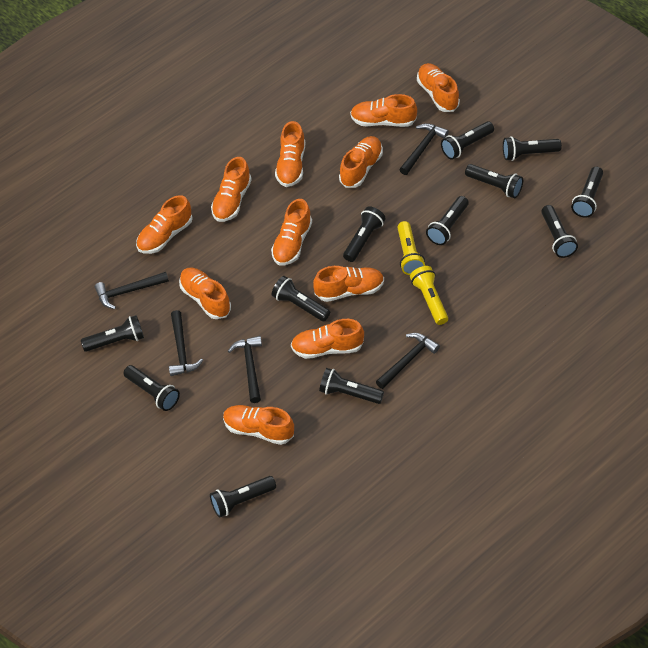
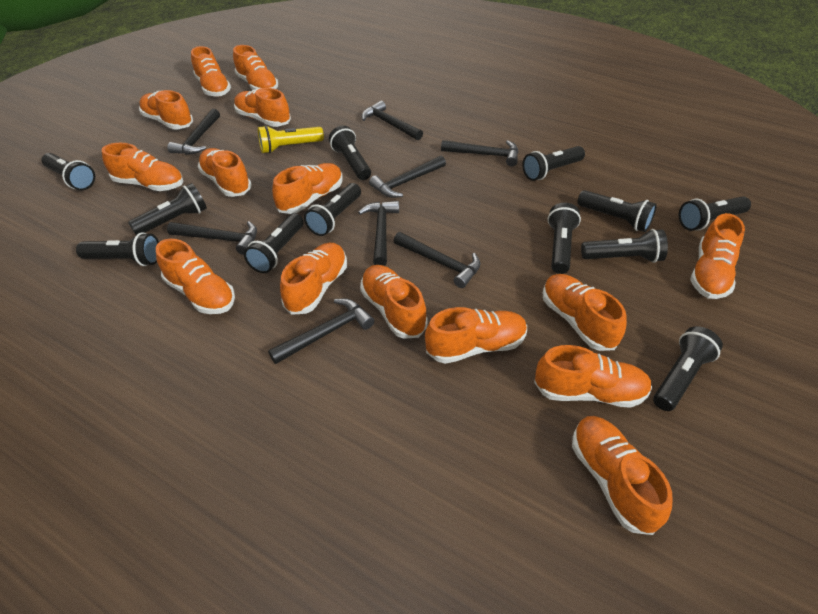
black hammer: 5 -> 8
orange shoe: 11 -> 15
yellow flashlight: 2 -> 1

